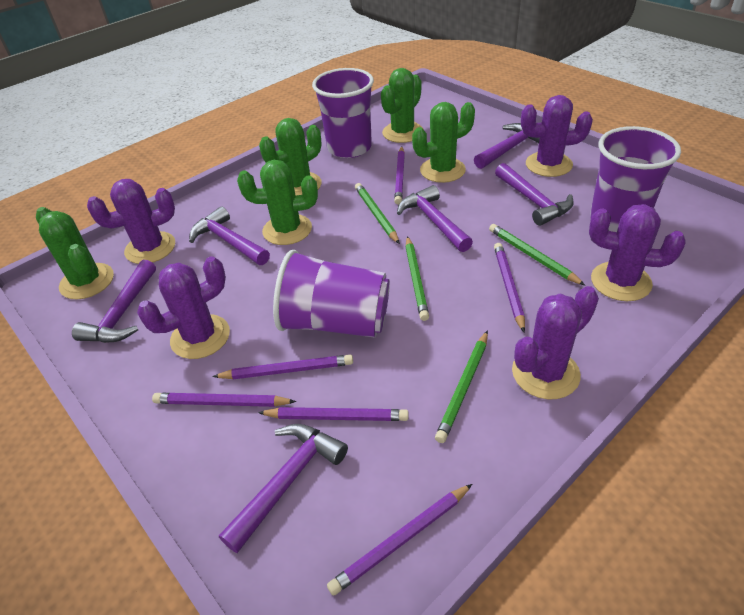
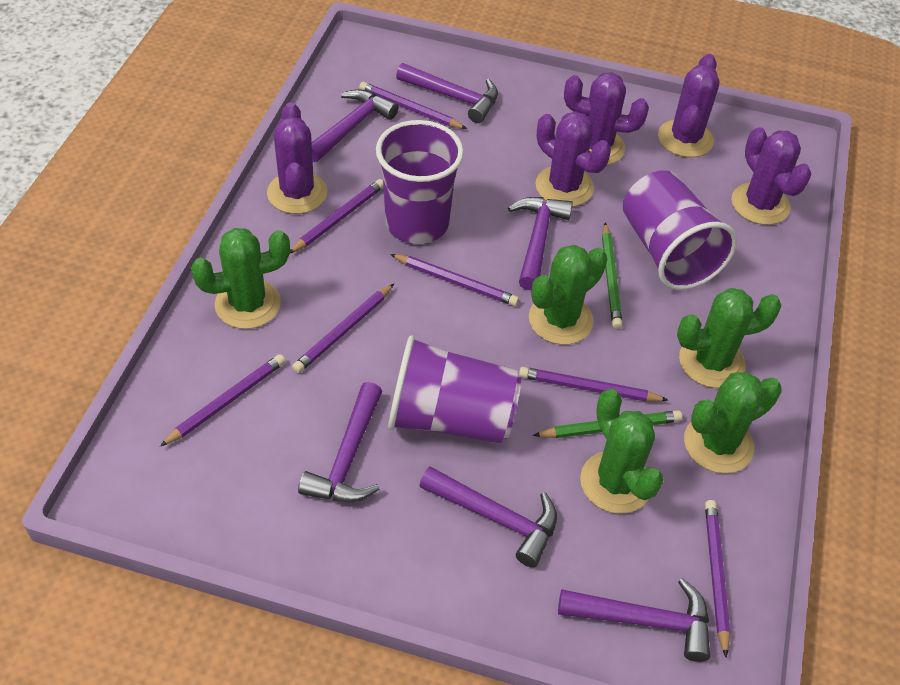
green pencil: 4 -> 2
purple pencil: 6 -> 7

